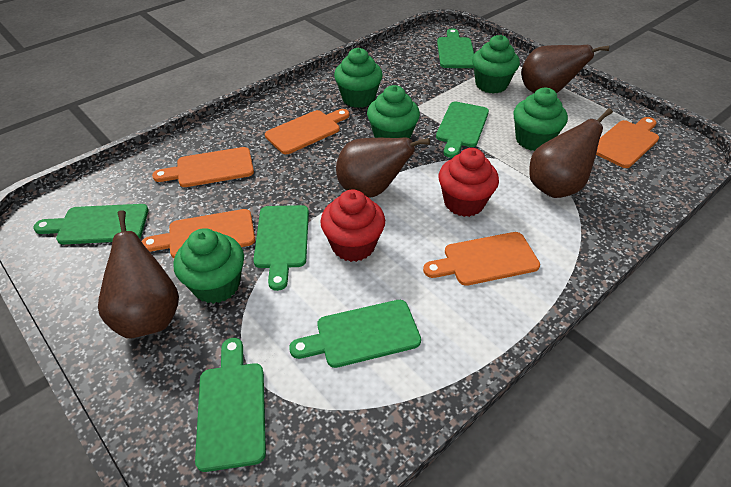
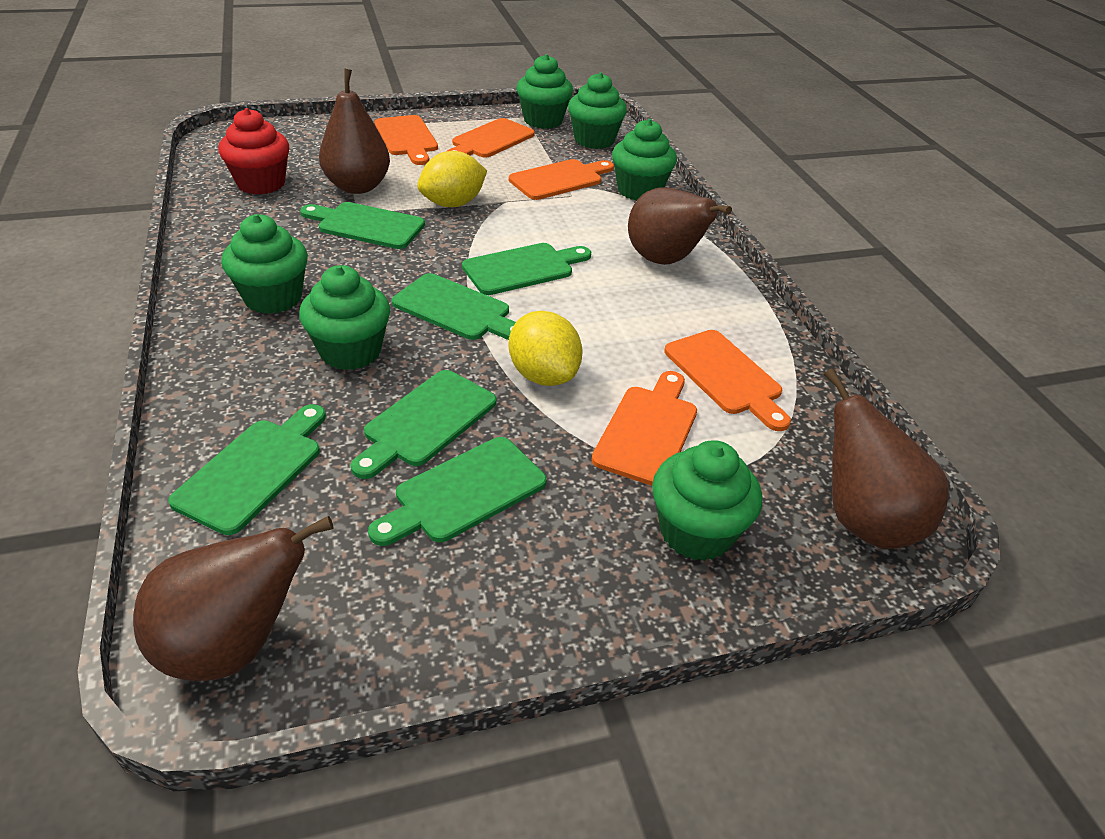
green cupcake: 5 -> 6
red cupcake: 2 -> 1
yellow lemon: 0 -> 2

